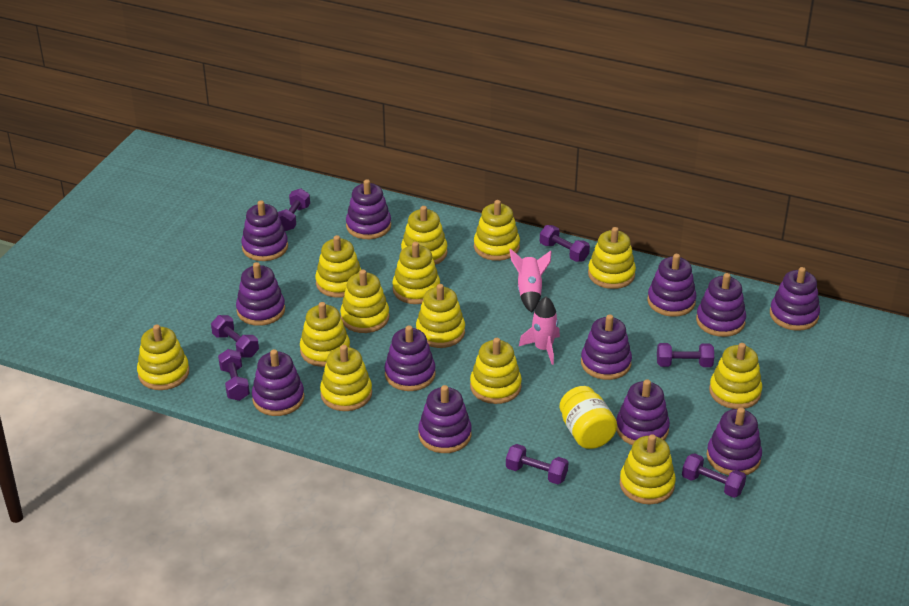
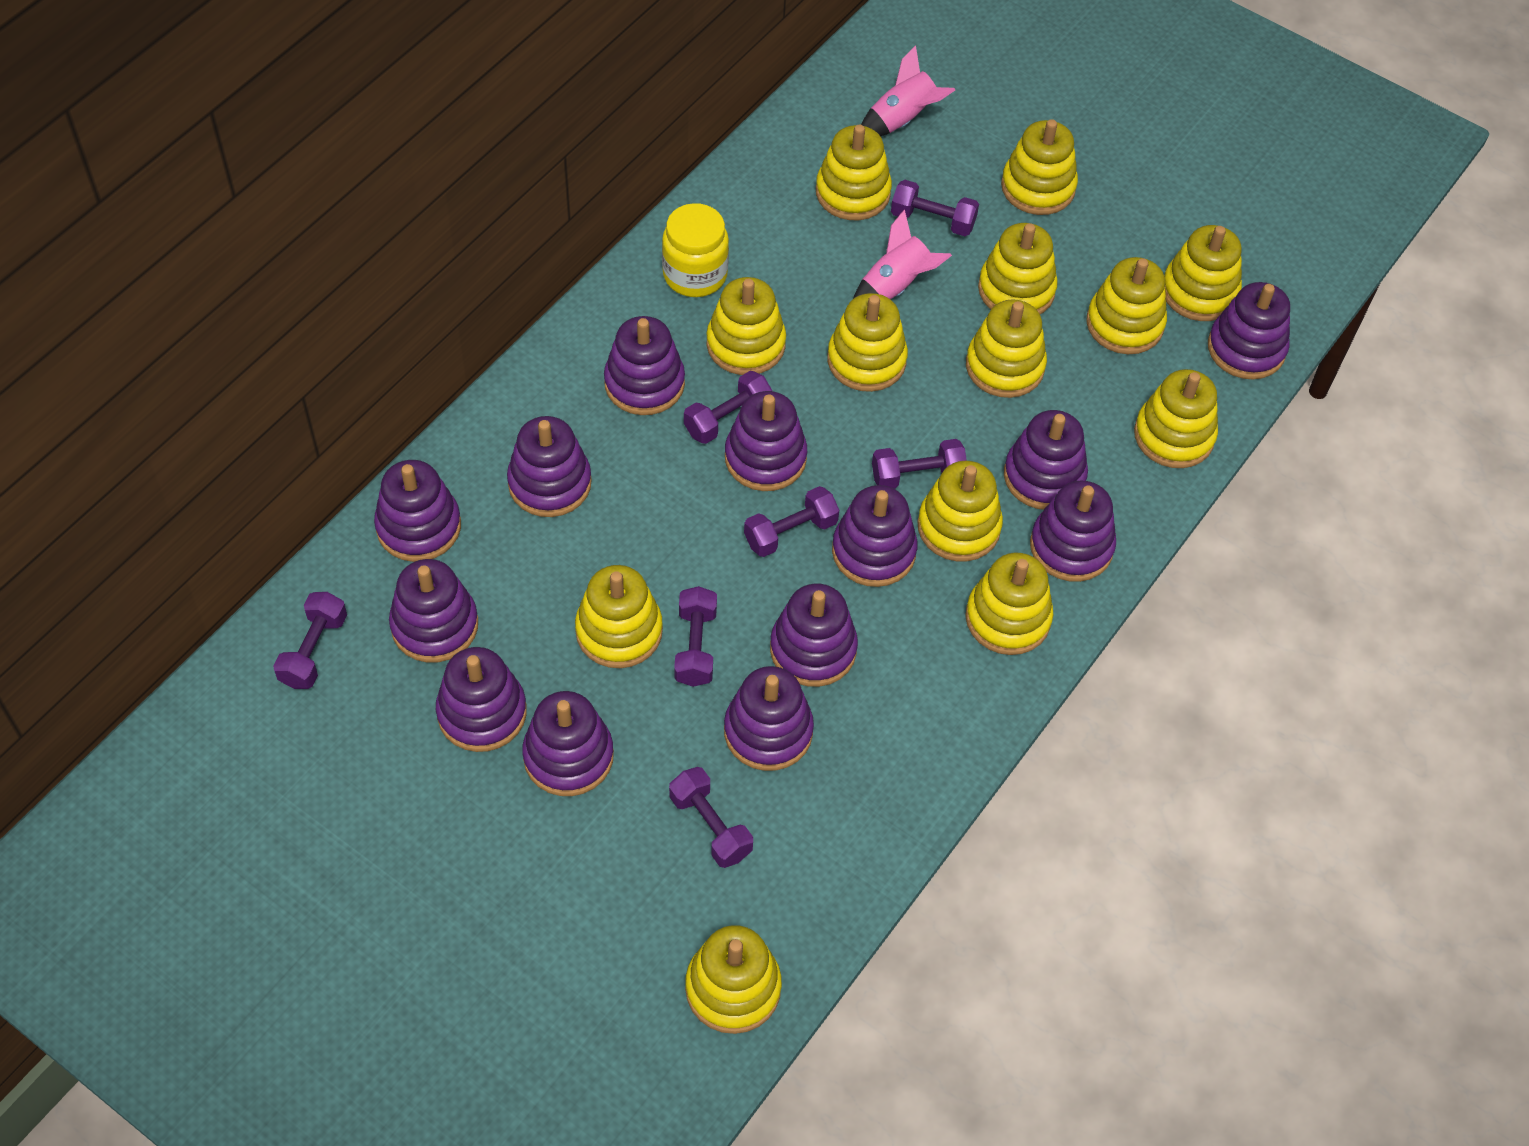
purple stacking toy: 12 -> 13

